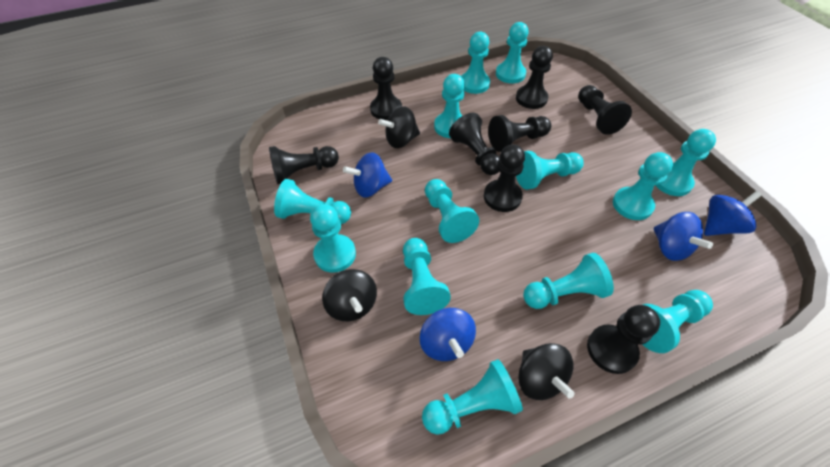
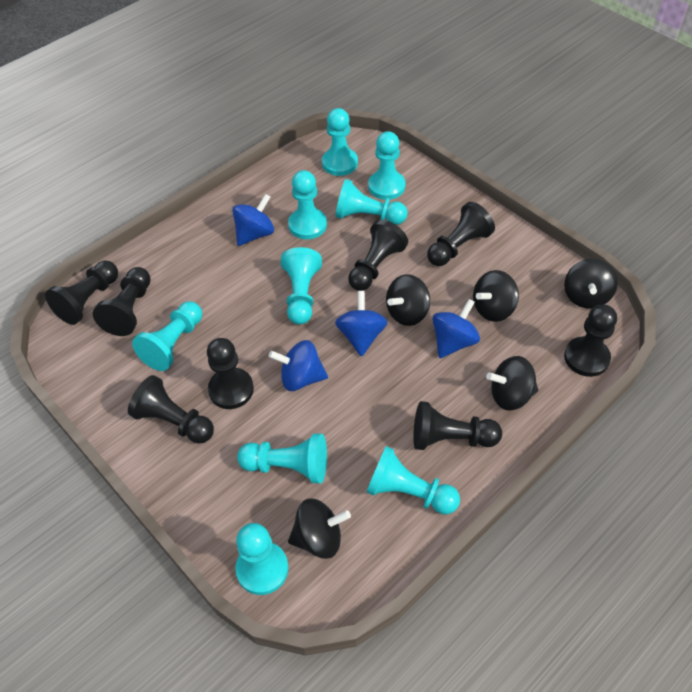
black spinning top: 3 -> 5
turquoise pawn: 13 -> 9

